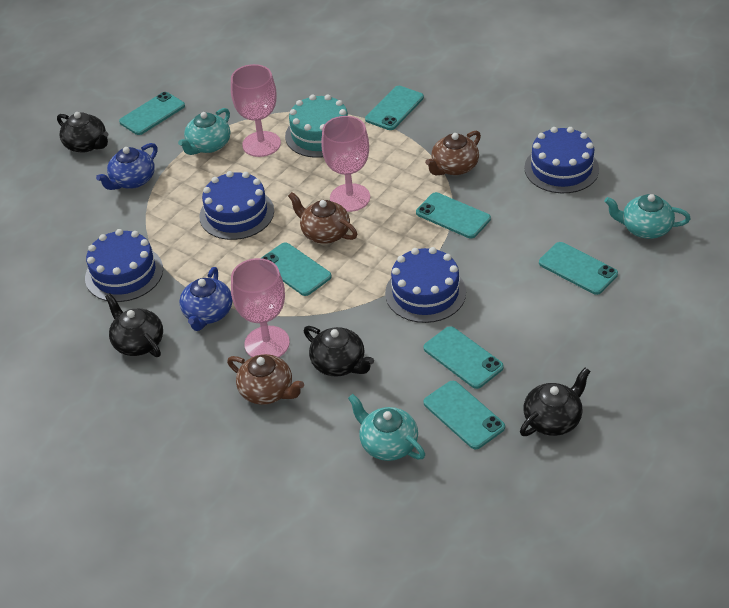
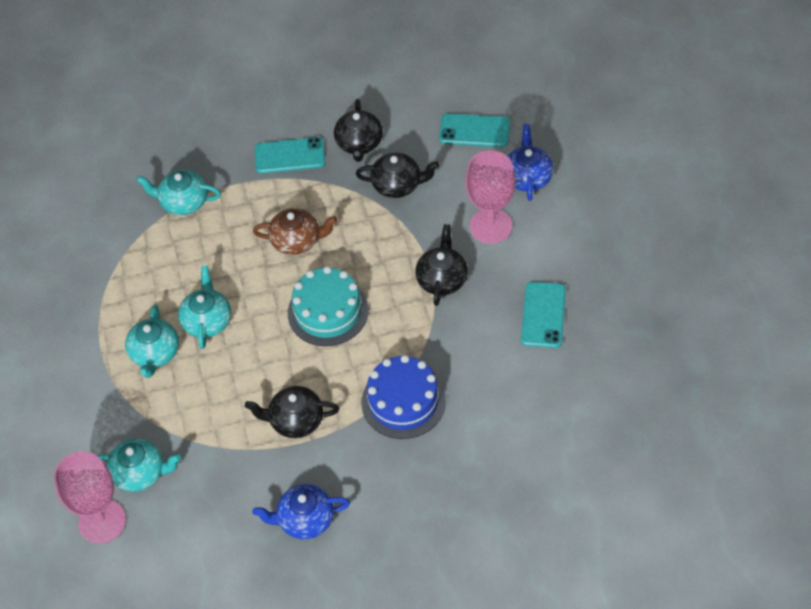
blue cake: 4 -> 1
brown teapot: 3 -> 1
pink goblet: 3 -> 2
turquoise phone: 7 -> 3
turquoise teapot: 3 -> 4

